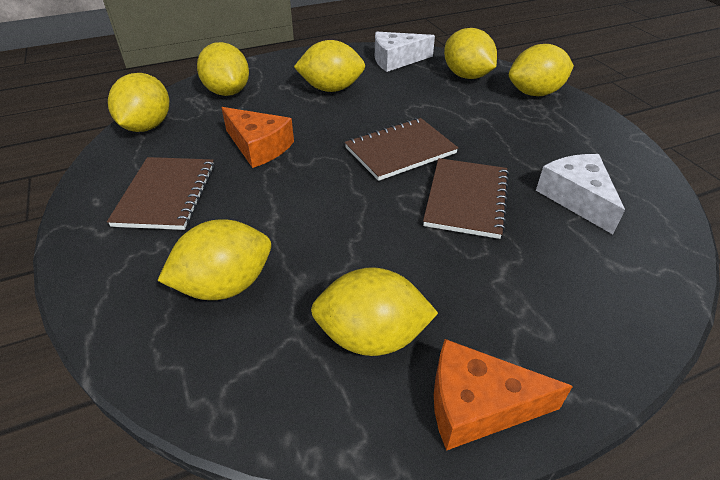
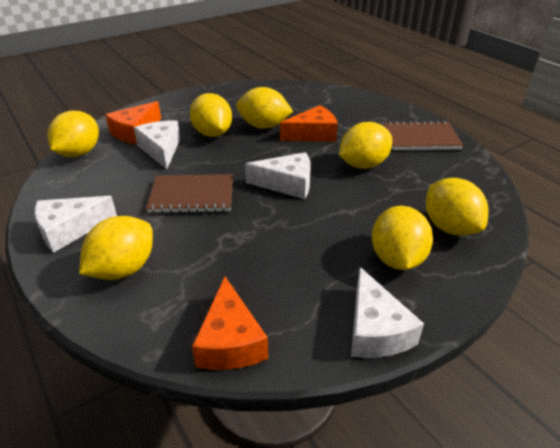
brown notebook: 3 -> 2
orange cheese: 2 -> 3
white cheese: 2 -> 4

